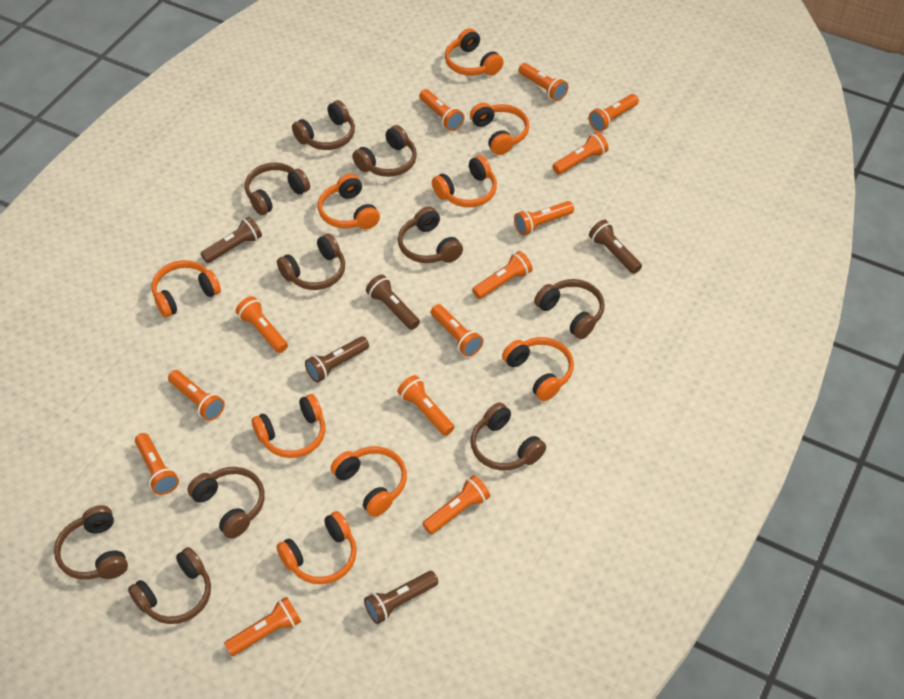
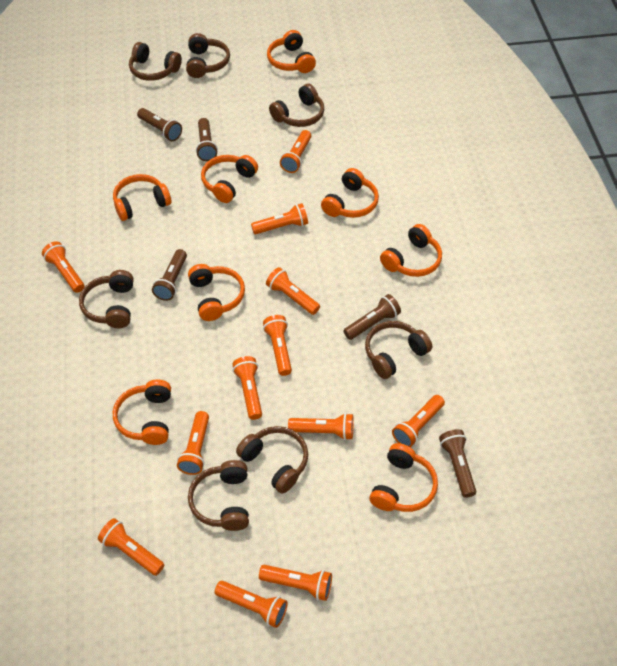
brown headphones: 10 -> 7
orange flashlight: 13 -> 12
orange headphones: 9 -> 8

